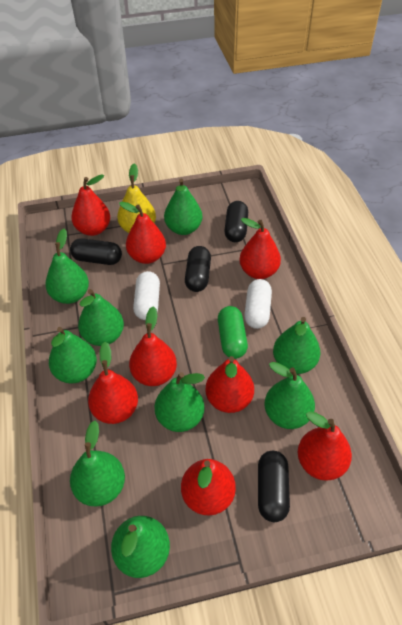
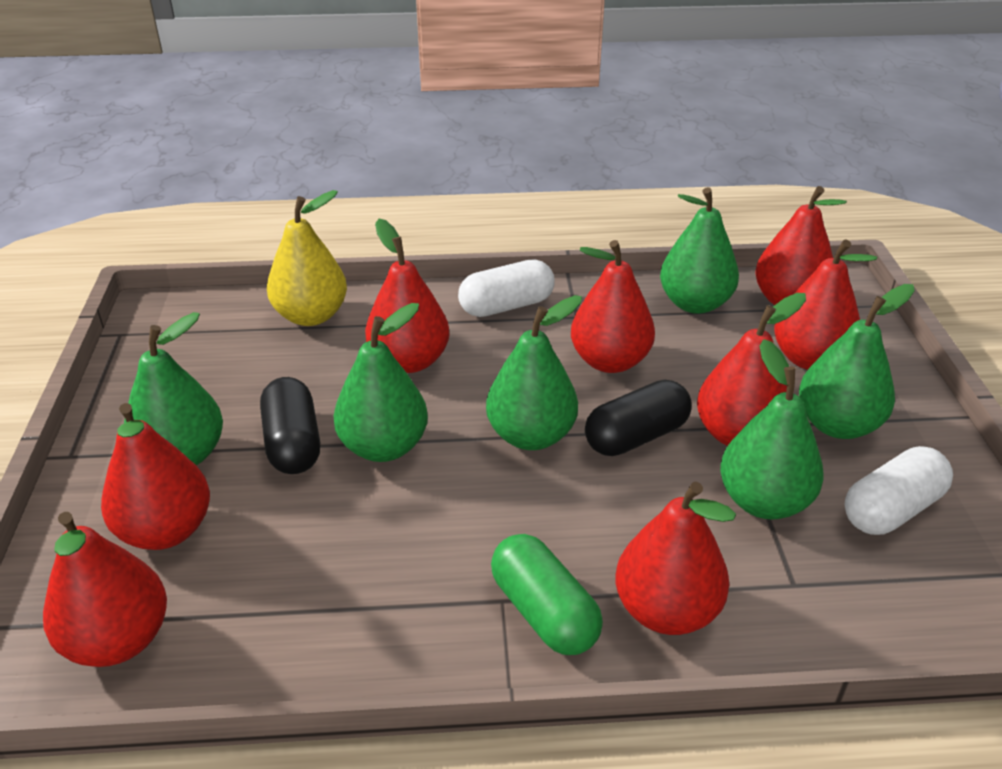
black capsule: 4 -> 2
green pear: 9 -> 6

